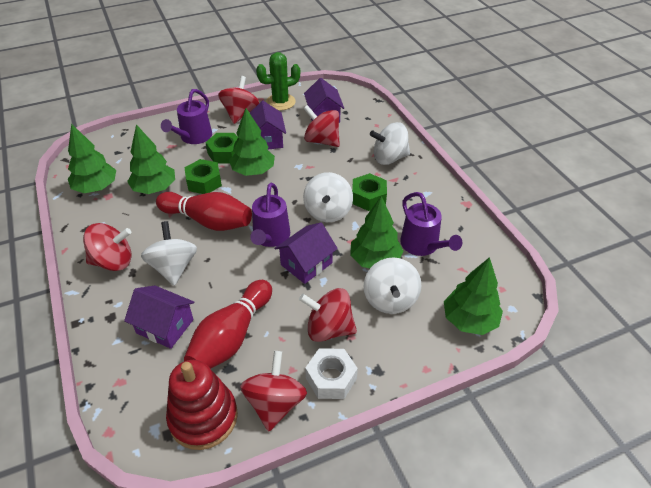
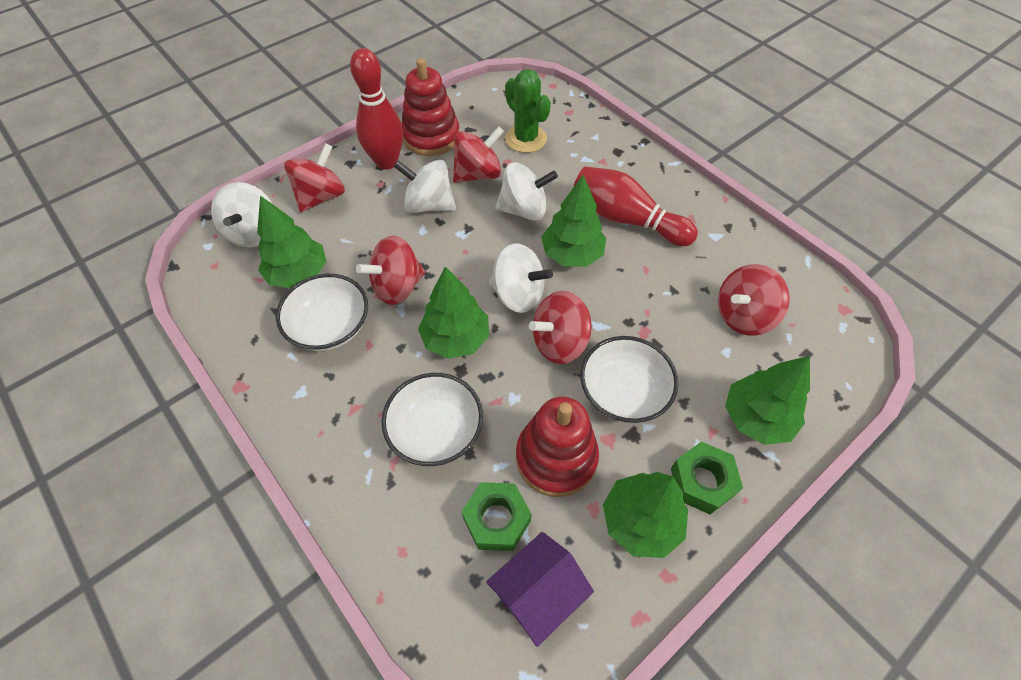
green nut: 3 -> 2
purple house: 4 -> 1
purple watering can: 3 -> 0
red stacking toy: 1 -> 2
white bowl: 0 -> 3
white nut: 1 -> 0

